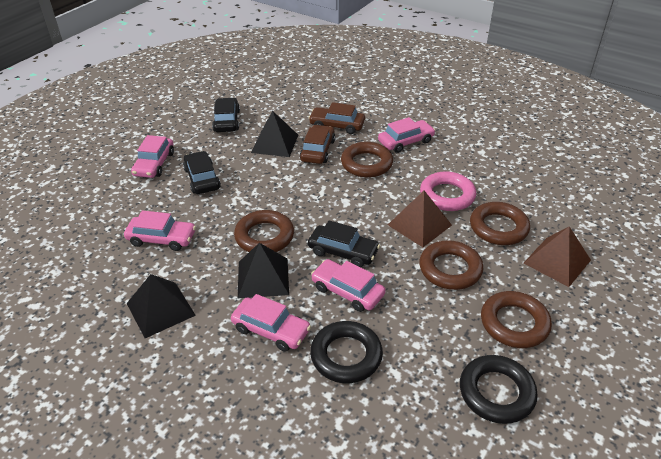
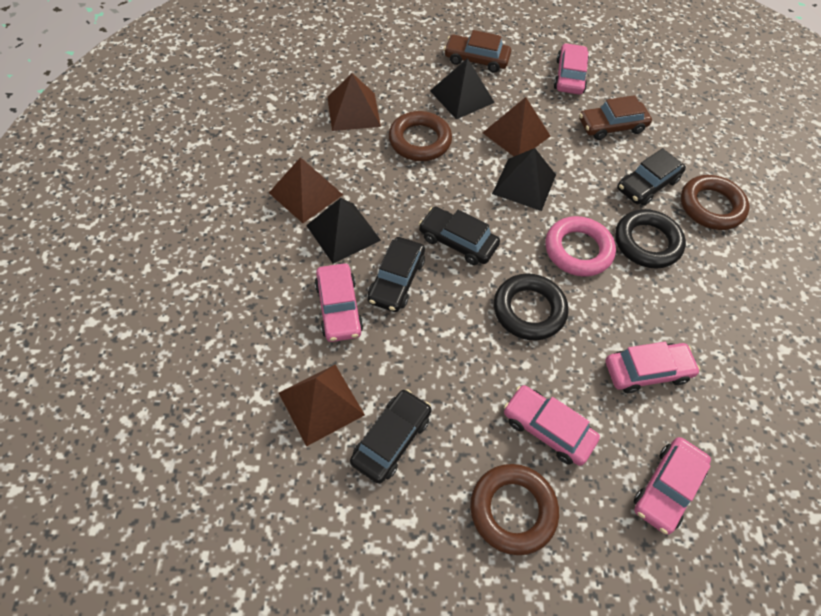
black car: 3 -> 4
brown pyramid: 2 -> 4
brown ring: 5 -> 3

